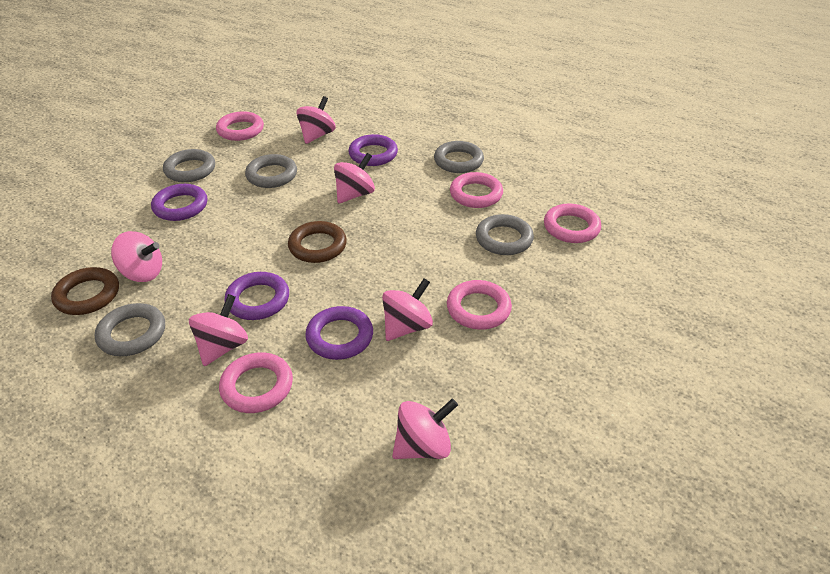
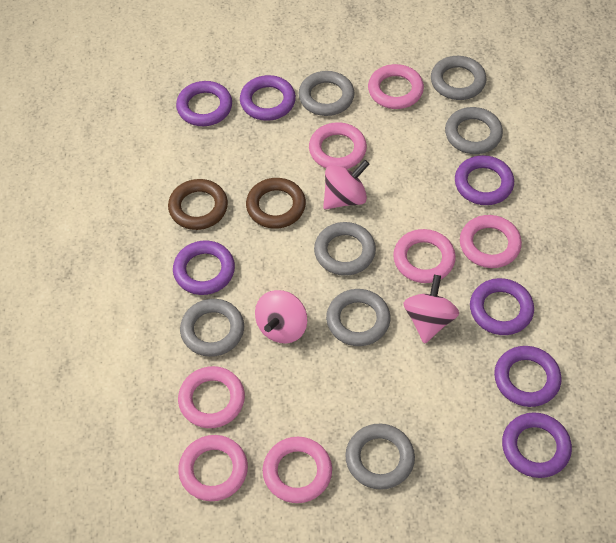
grey ring: 5 -> 7
pink ring: 5 -> 7
pink spinning top: 6 -> 3
purple ring: 4 -> 7

